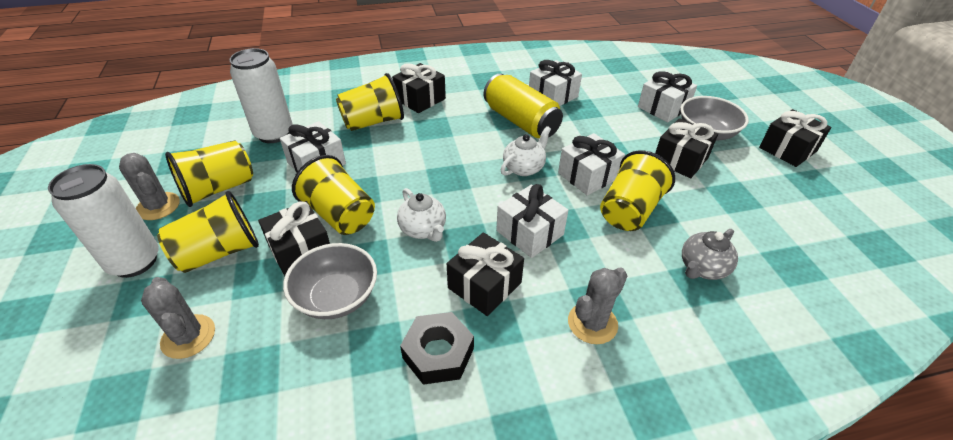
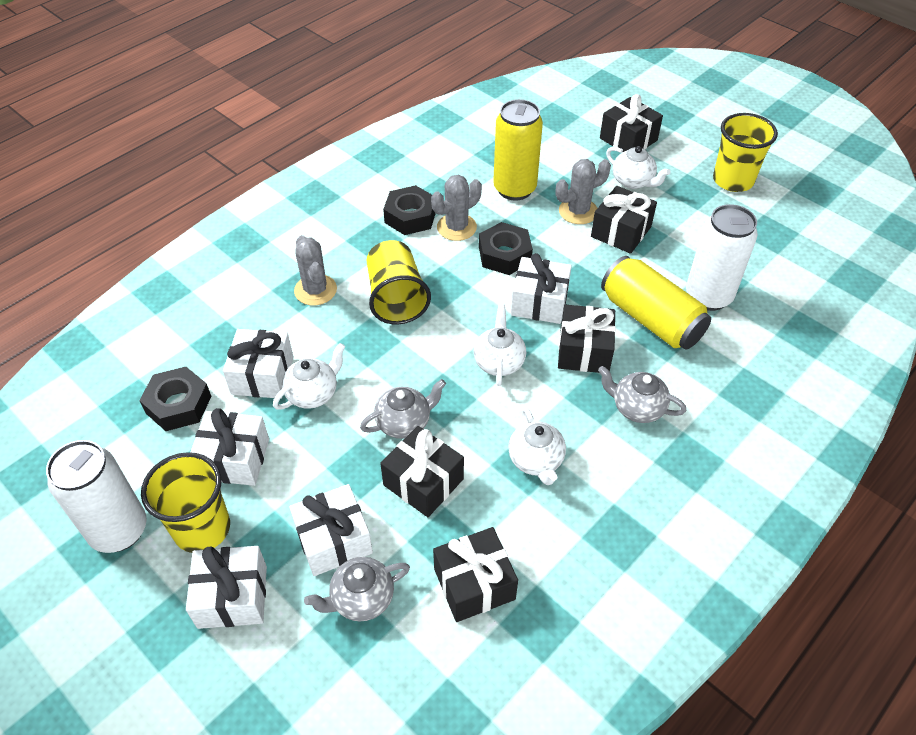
black nut: 1 -> 3
grey bowl: 2 -> 0
grey teapot: 1 -> 3
white teapot: 2 -> 4
yellow can: 1 -> 2
yellow cup: 5 -> 3

